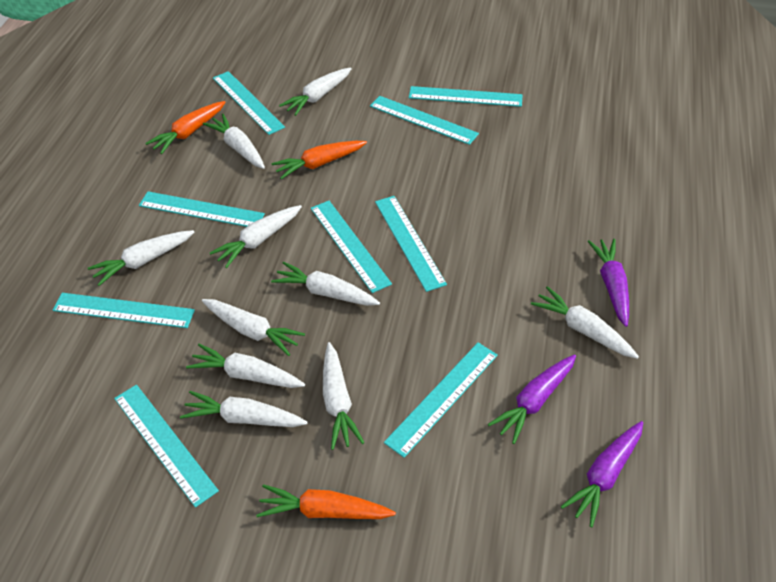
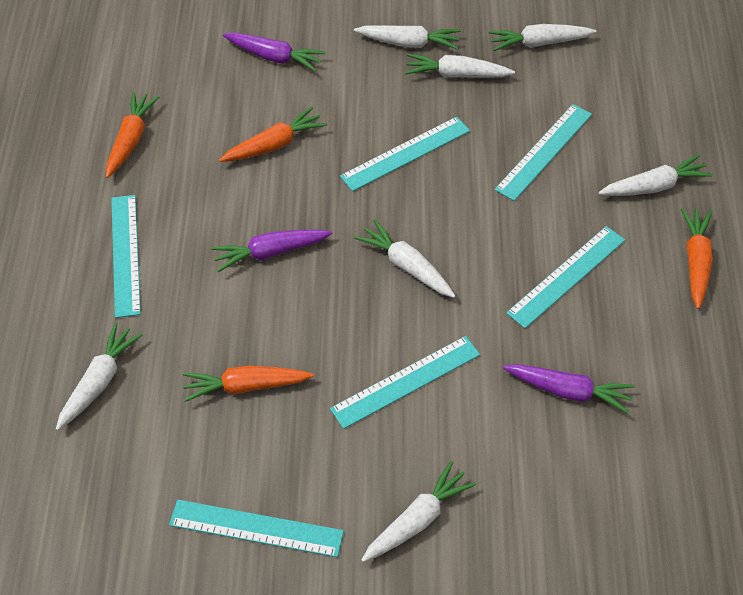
orange carrot: 3 -> 4
turquoise ruler: 9 -> 6
white carrot: 10 -> 7

